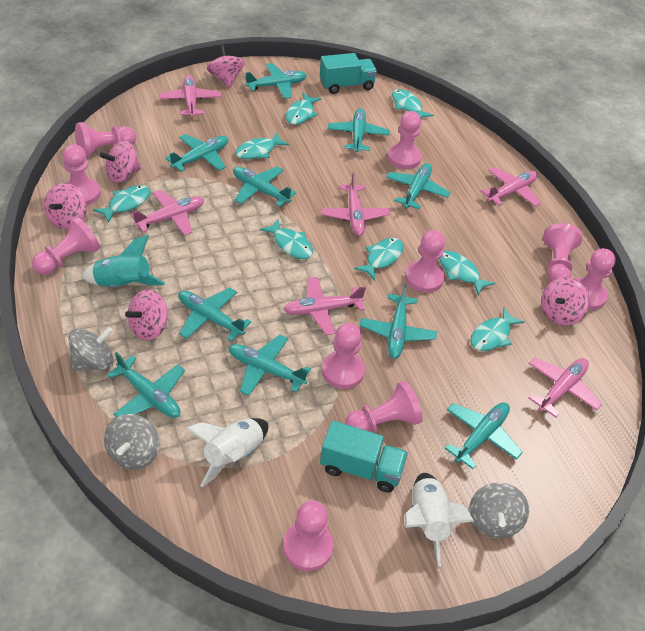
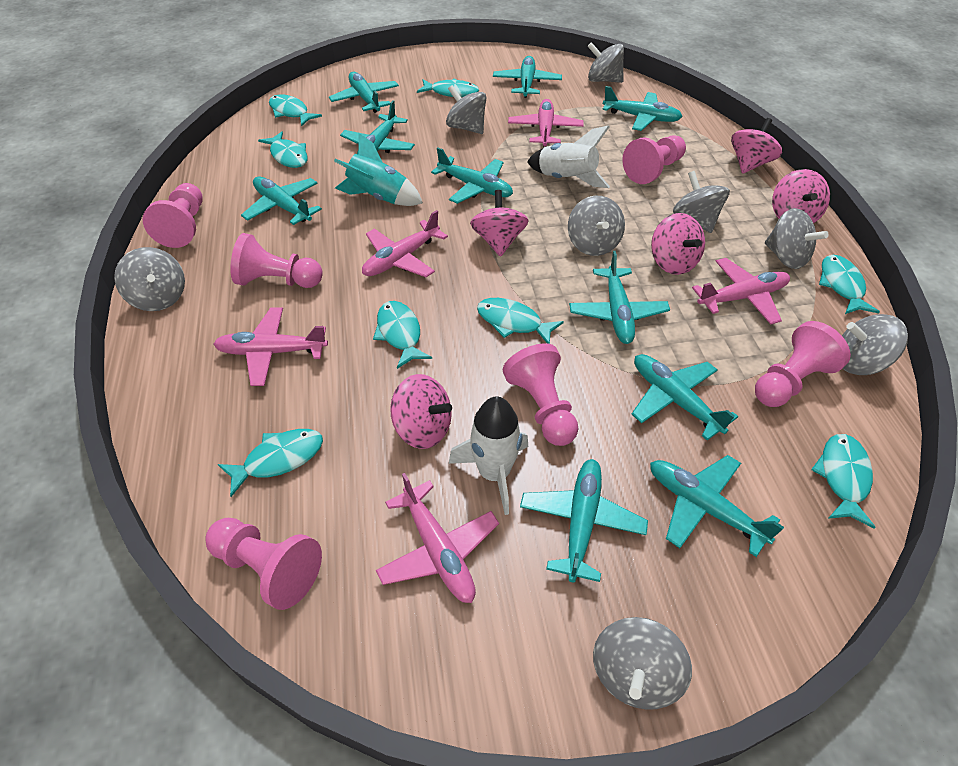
grey spinning top: 3 -> 8
pink pawn: 10 -> 6
pink plane: 6 -> 5
turquoise truck: 2 -> 0

